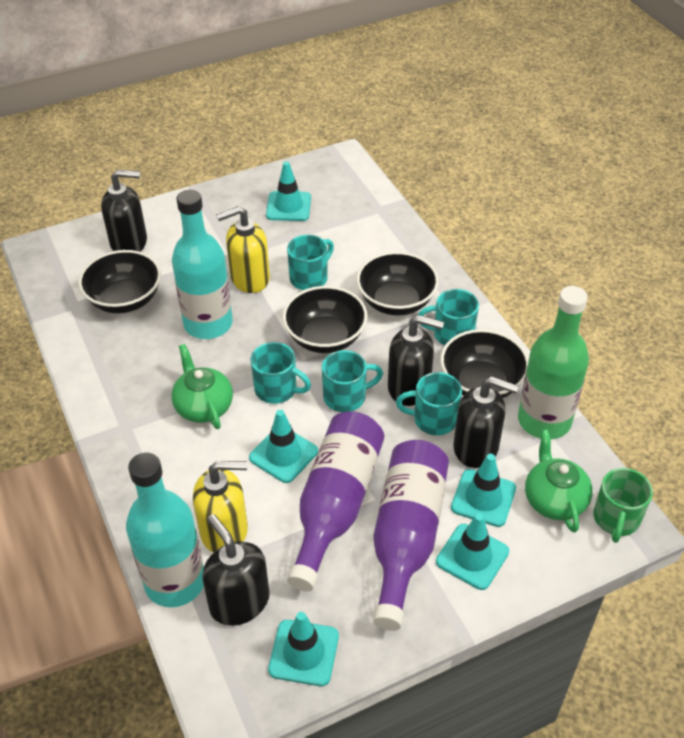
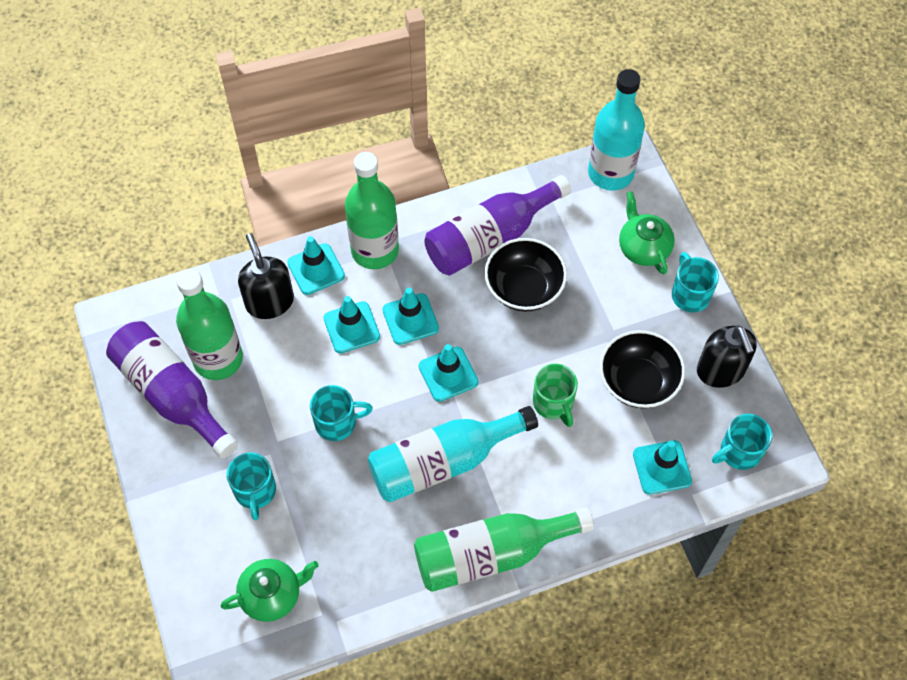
black bowl: 4 -> 2
black soap dispenser: 4 -> 2
green bottle: 1 -> 3
turquoise mug: 5 -> 4
yellow soap dispenser: 2 -> 0

